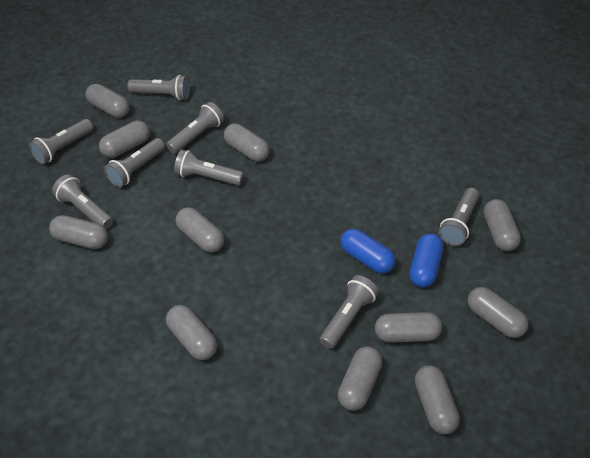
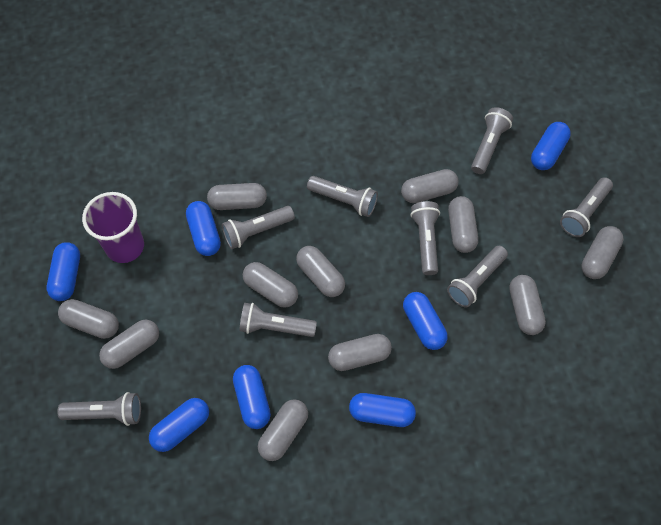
blue capsule: 2 -> 7
purple cup: 0 -> 1

